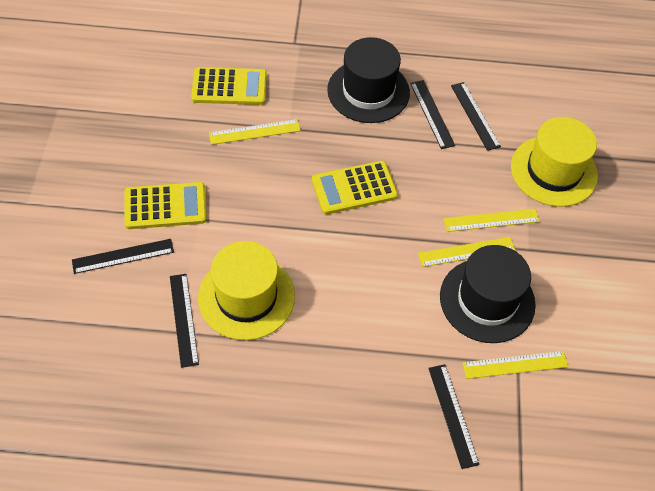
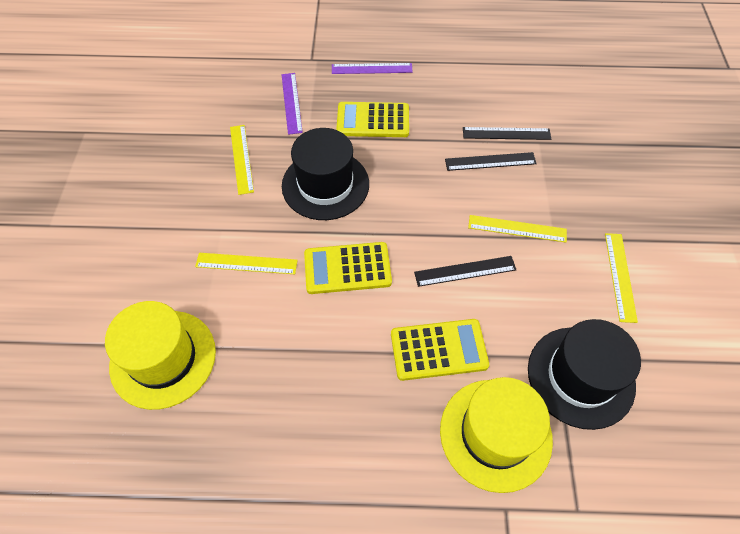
black ruler: 5 -> 3
purple ruler: 0 -> 2

